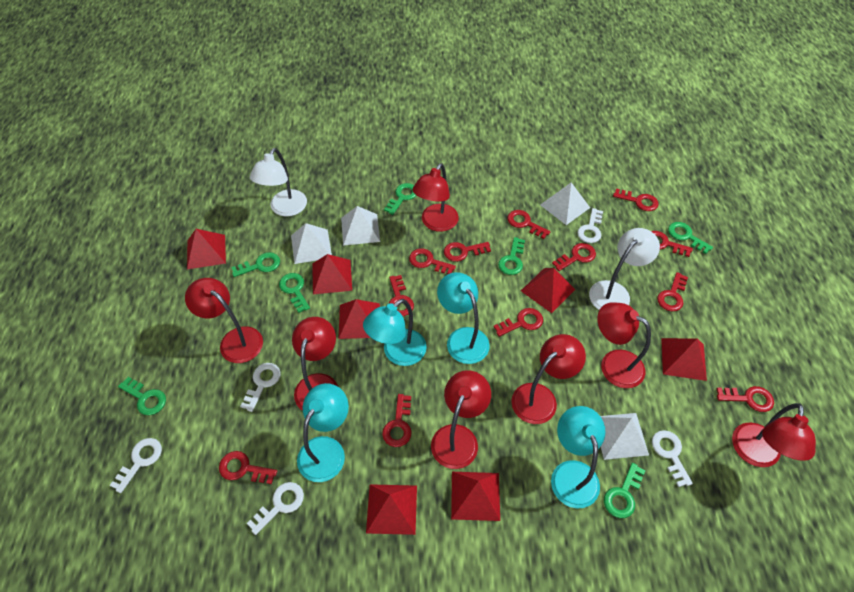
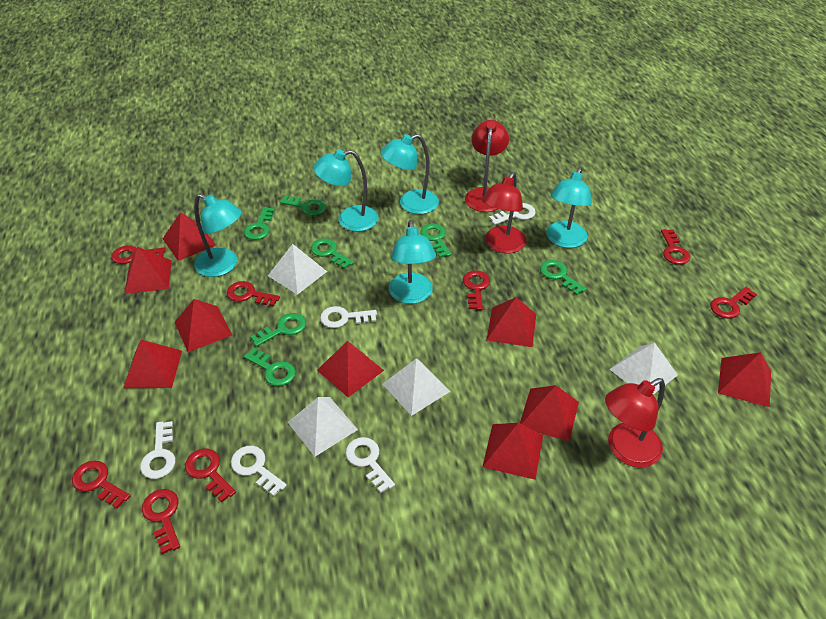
red key: 12 -> 8
red lamp: 7 -> 3
red pyramid: 7 -> 9
turquoise lamp: 4 -> 5
white lamp: 2 -> 0

